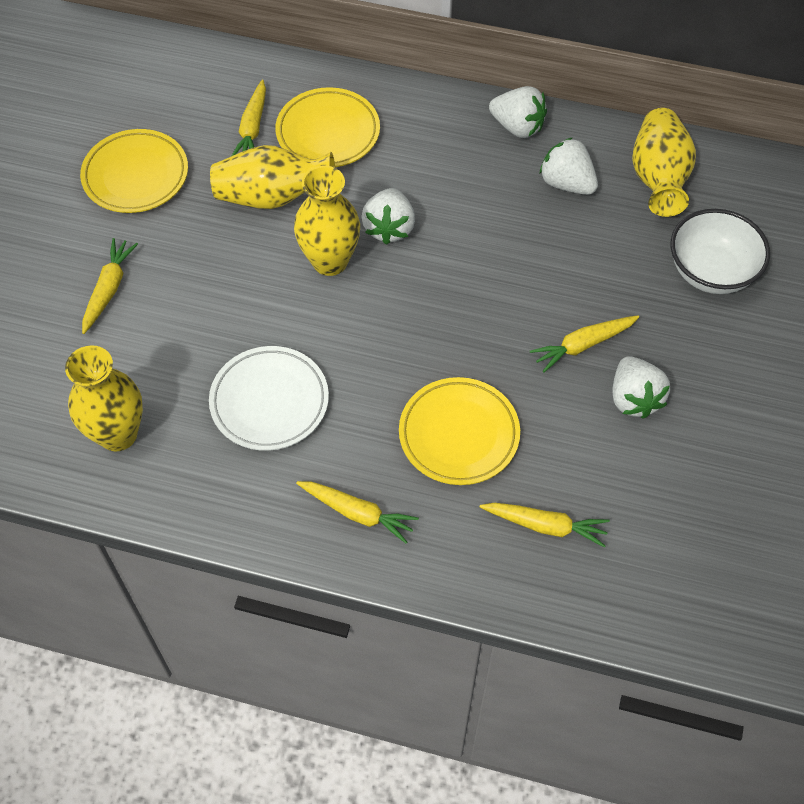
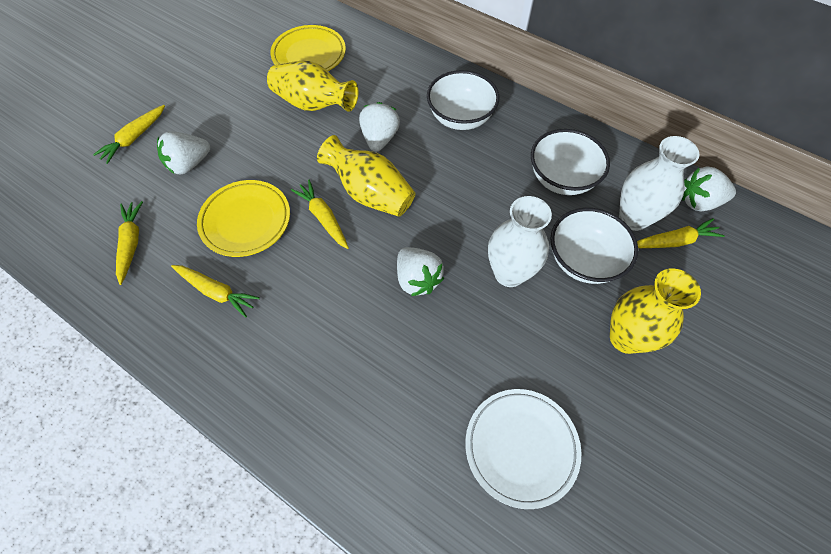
white bowl: 1 -> 3
white vase: 0 -> 2
yellow plate: 3 -> 2
yellow vase: 4 -> 3

